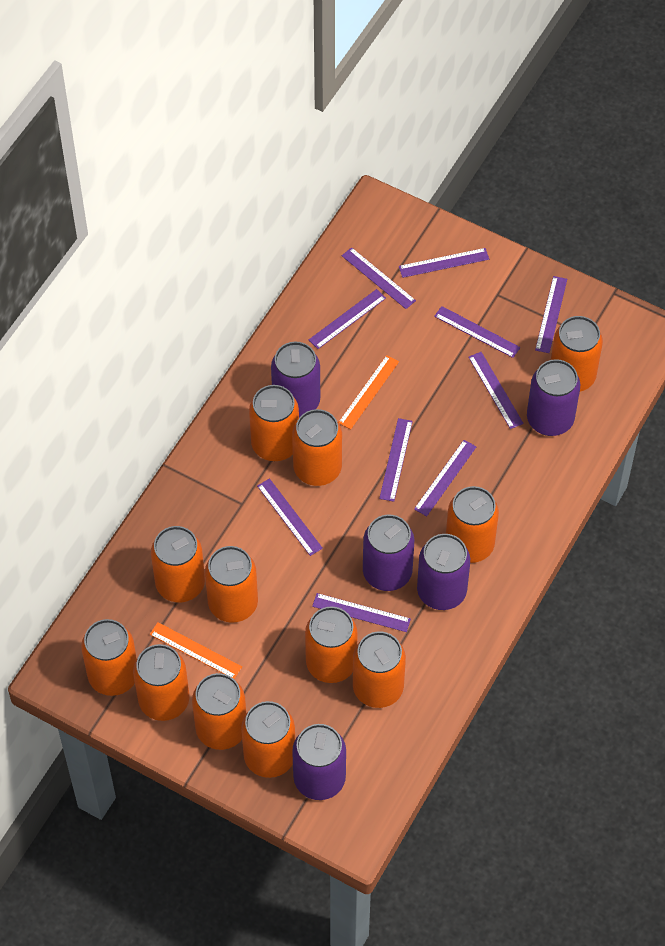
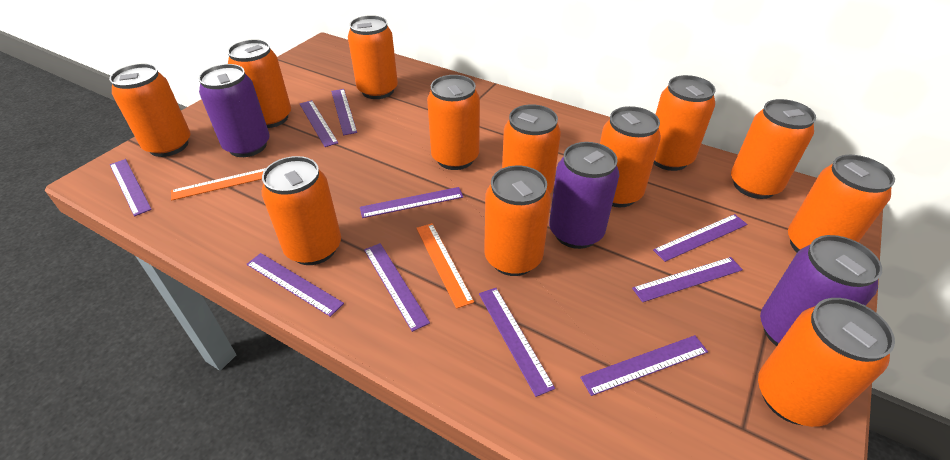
purple can: 5 -> 3

